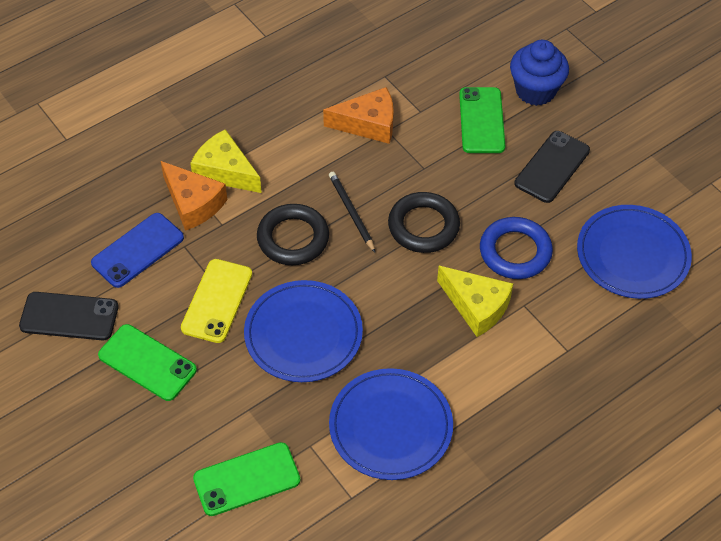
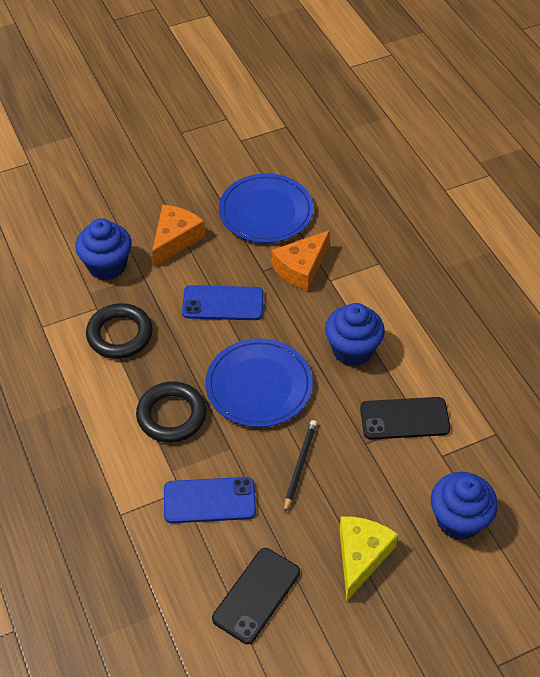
blue cupcake: 1 -> 3
blue phone: 1 -> 2
blue plate: 3 -> 2
blue ring: 1 -> 0
green phone: 3 -> 0
yellow cheese: 2 -> 1
yellow phone: 1 -> 0

